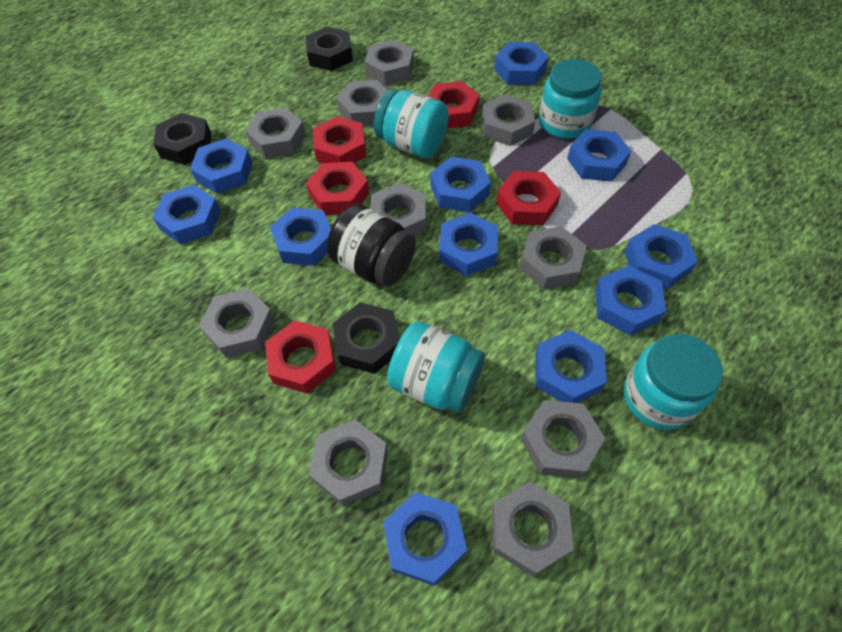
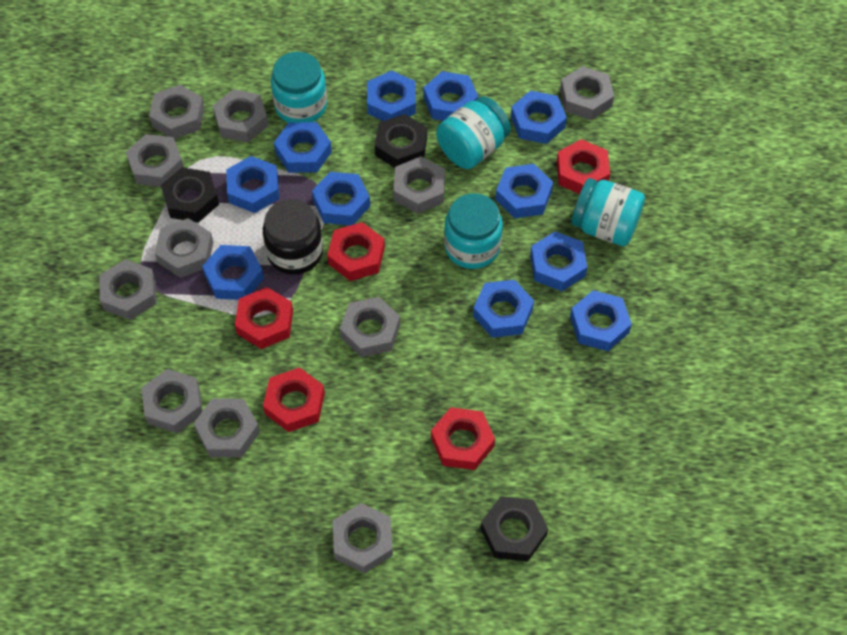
grey nut: 10 -> 11

